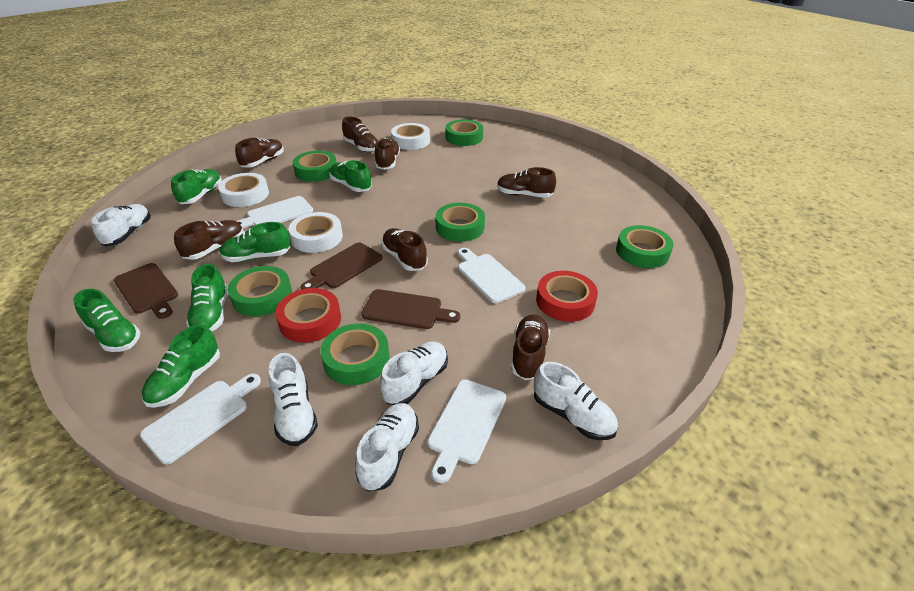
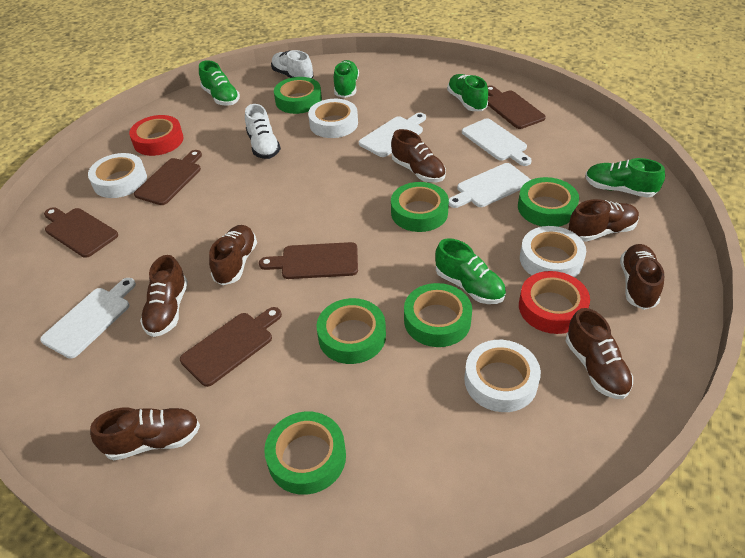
brown cutting board: 3 -> 5
green shoe: 6 -> 5
white shoe: 5 -> 2
white tape: 3 -> 4

